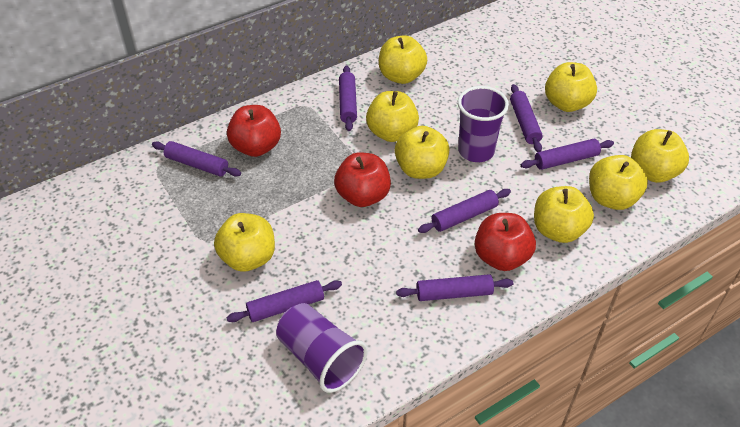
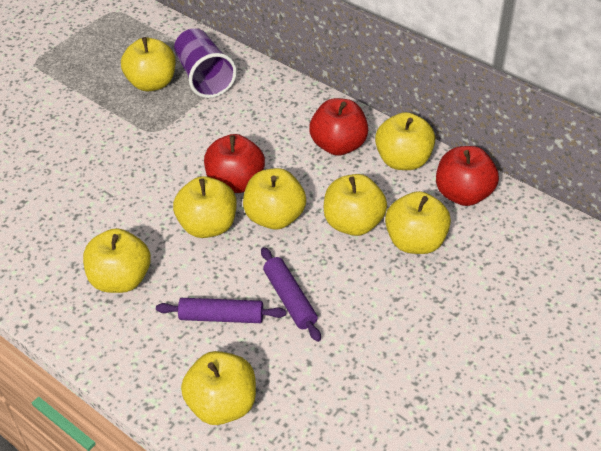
purple cup: 2 -> 1
purple rolling pin: 7 -> 2

